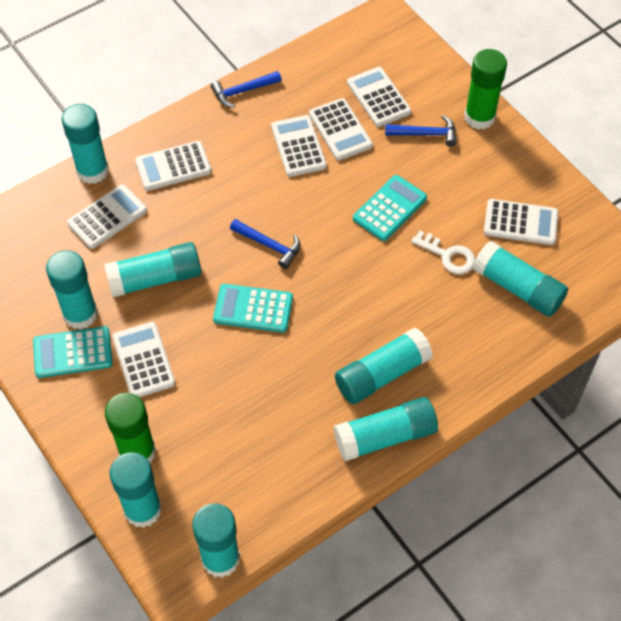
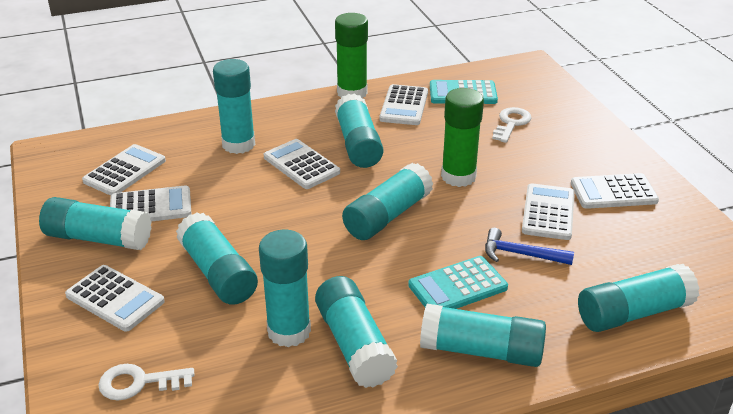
blue hammer: 3 -> 1
turquoise calculator: 3 -> 2
turquoise glue stick: 8 -> 9
white key: 1 -> 2

